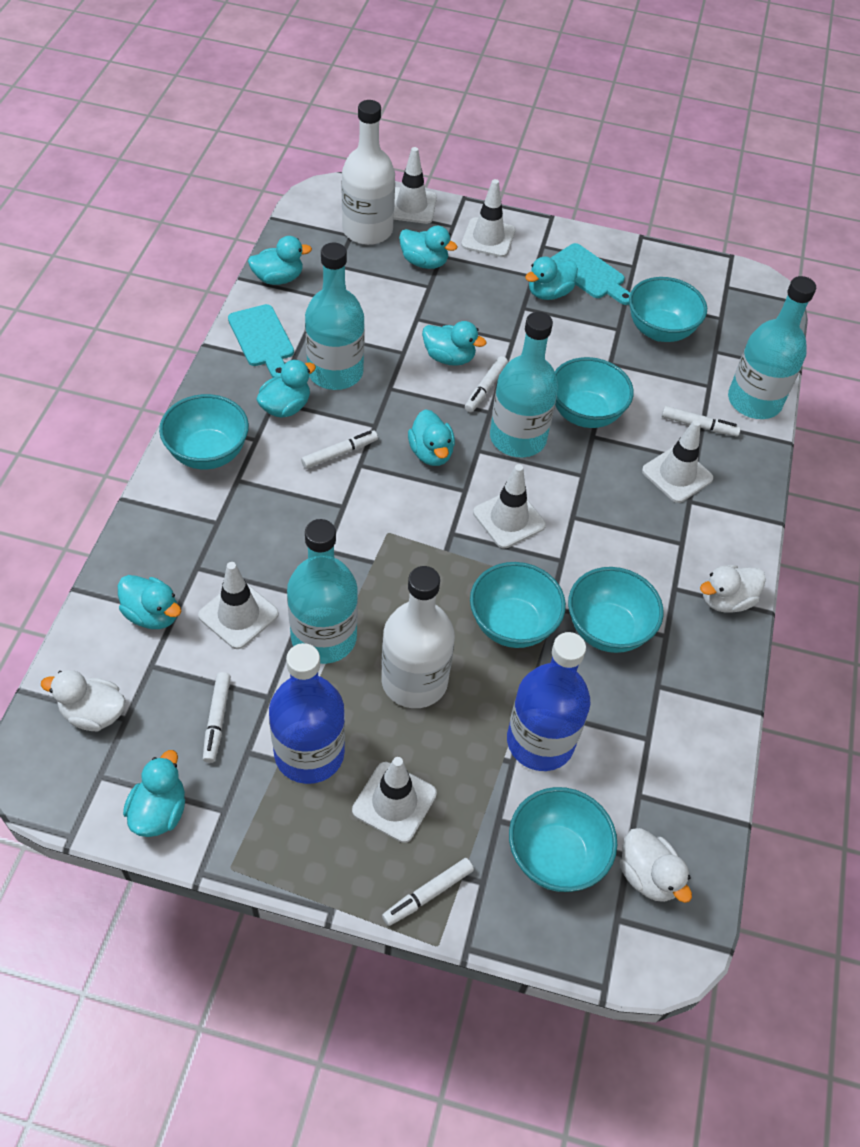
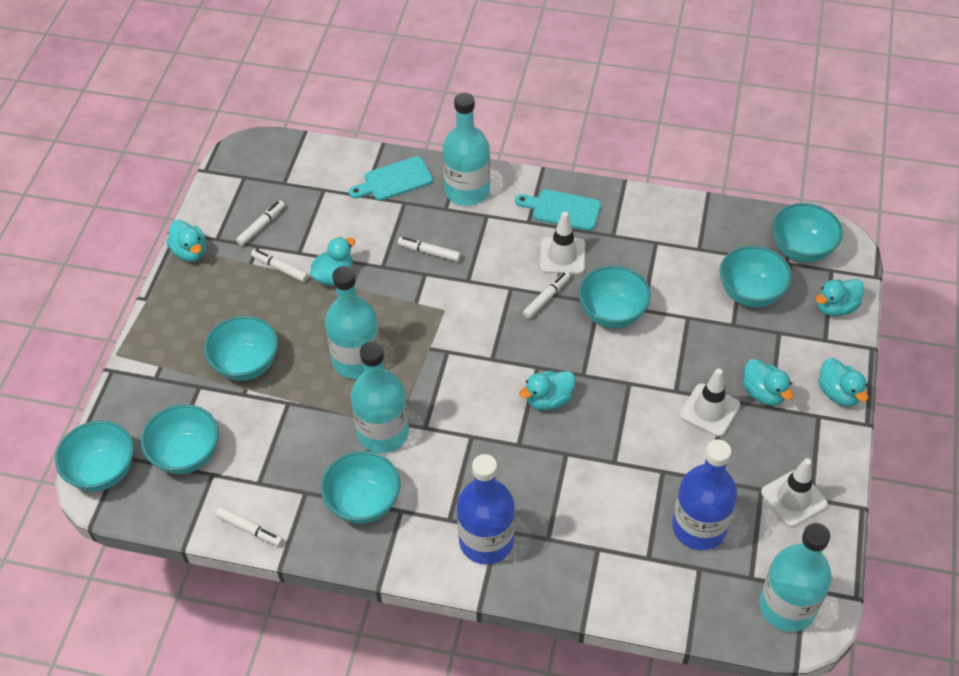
turquoise bowl: 6 -> 7
turquoise duck: 8 -> 6
white bottle: 2 -> 0
white duck: 3 -> 0
white traffic cone: 6 -> 3

